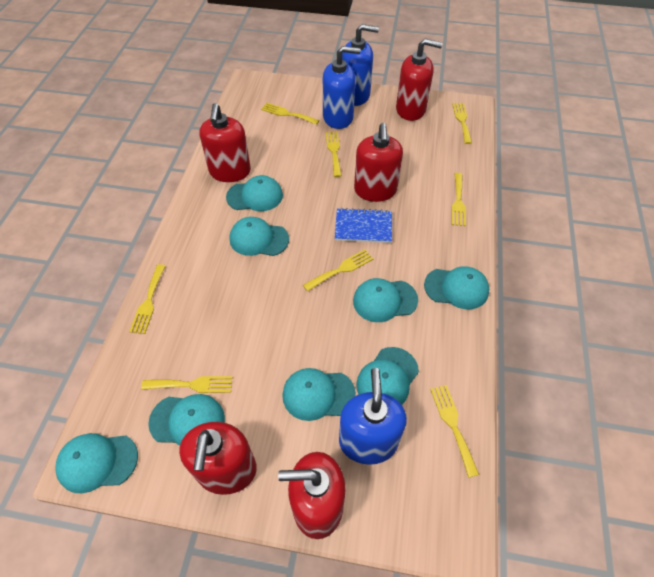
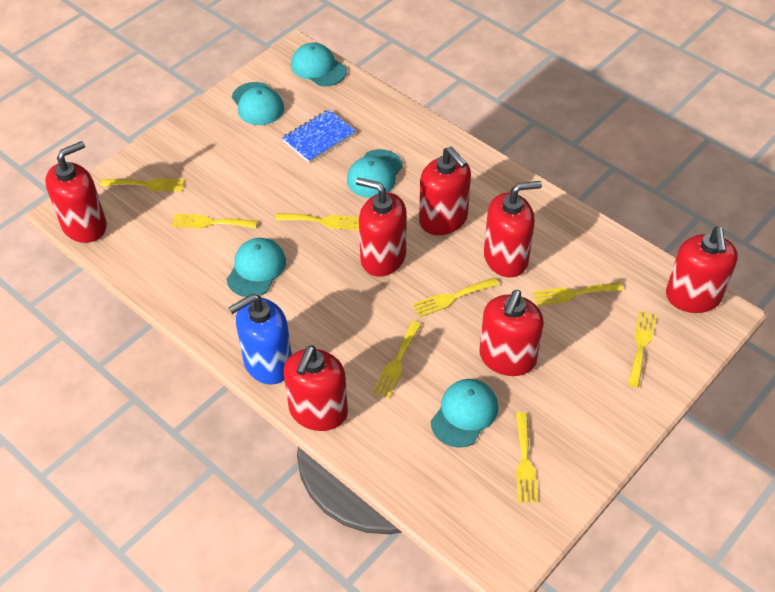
blue soap dispenser: 3 -> 1
red soap dispenser: 5 -> 7
turquoise cap: 8 -> 5

